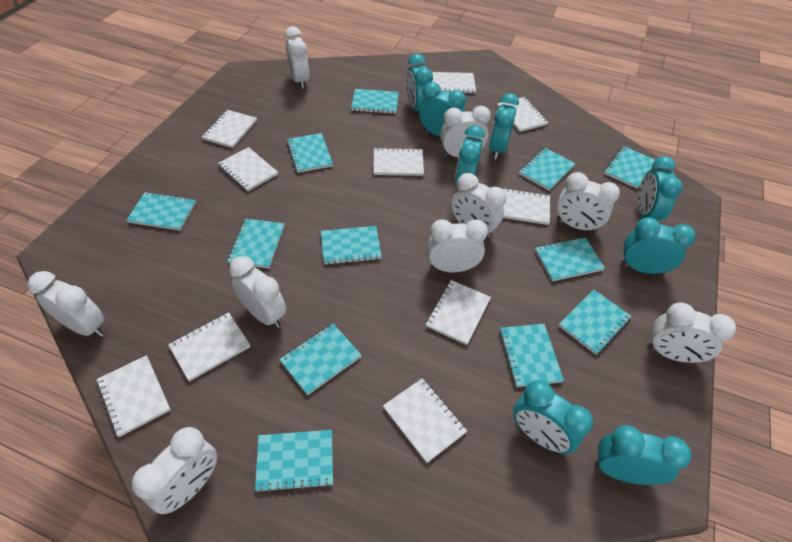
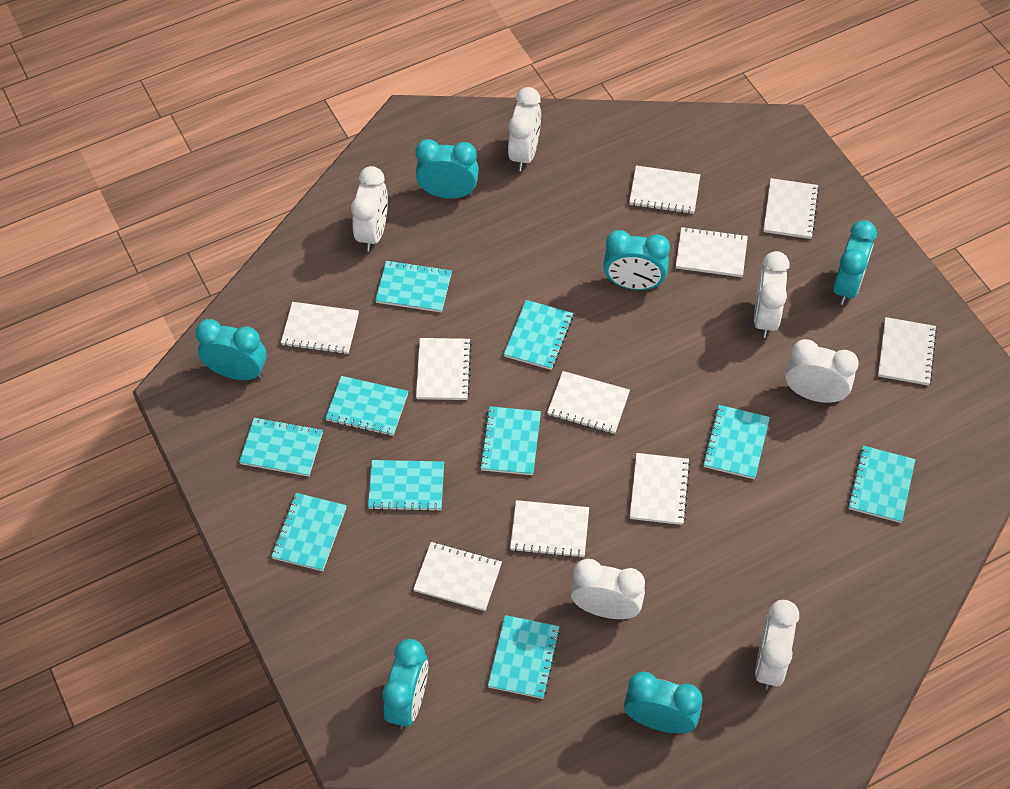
turquoise clock: 8 -> 6
turquoise notebook: 12 -> 10
white clock: 9 -> 6

